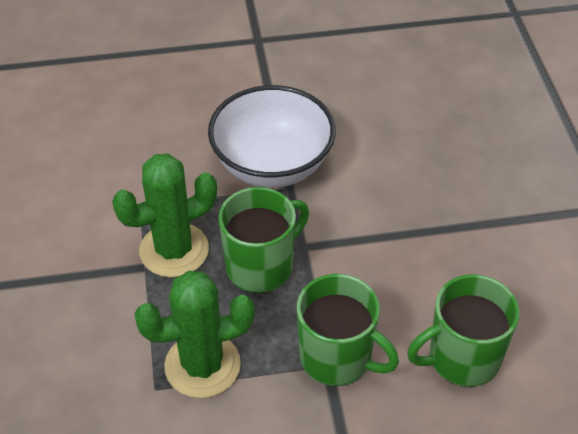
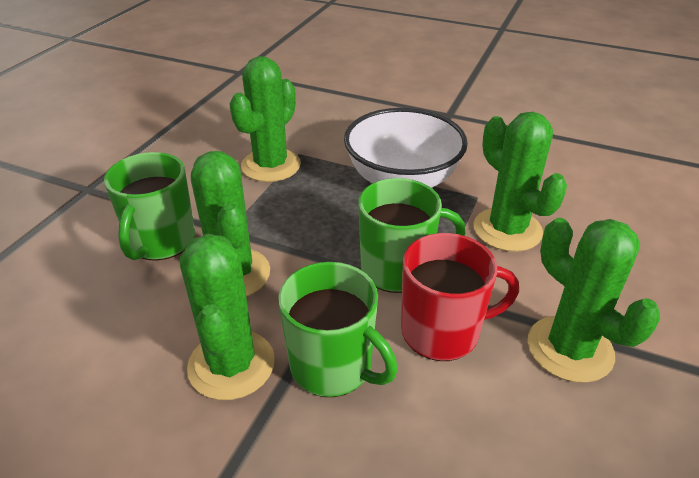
green cactus: 2 -> 5
red mug: 0 -> 1

